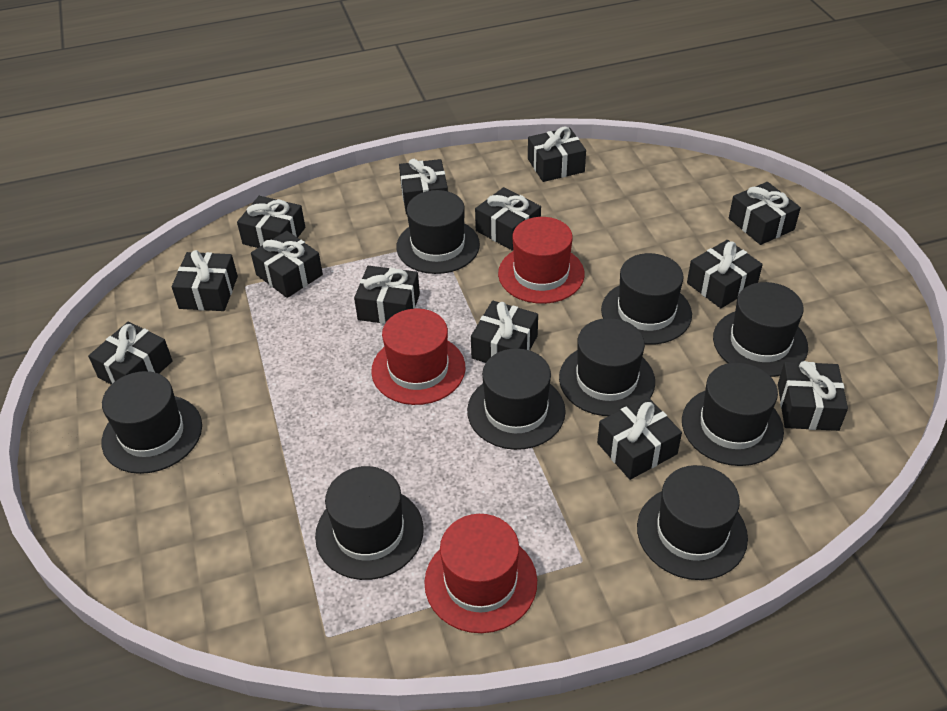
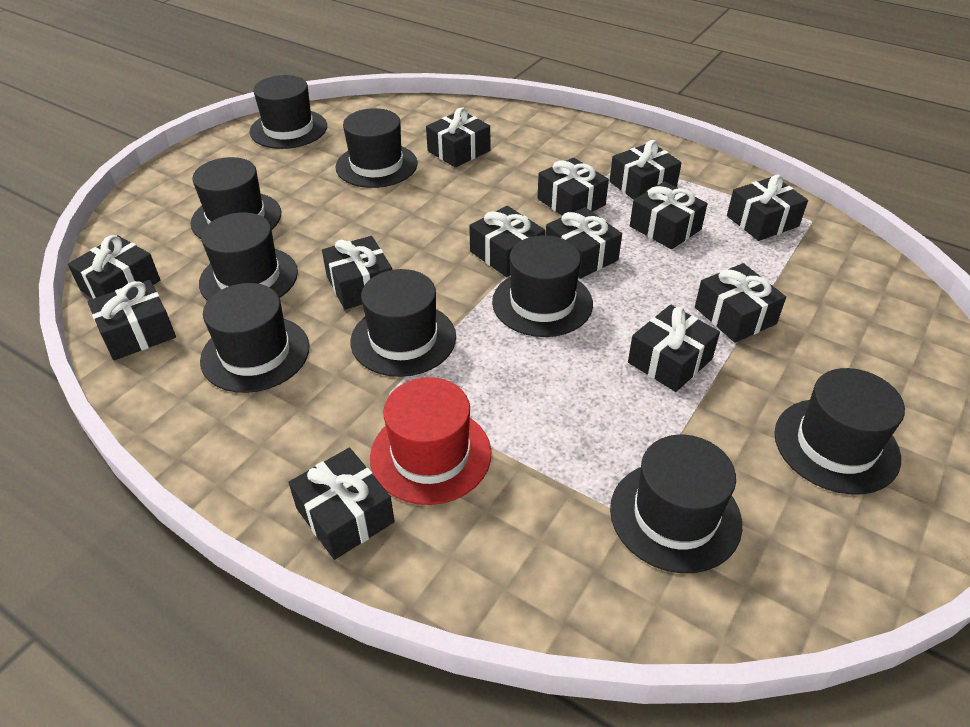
red hat: 3 -> 1

